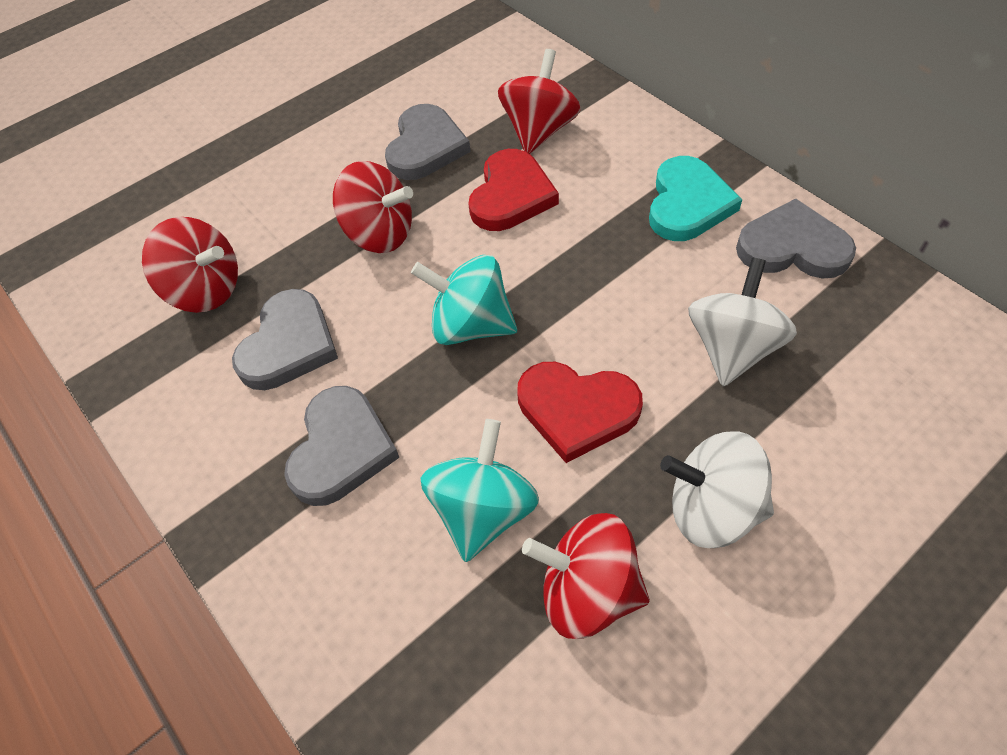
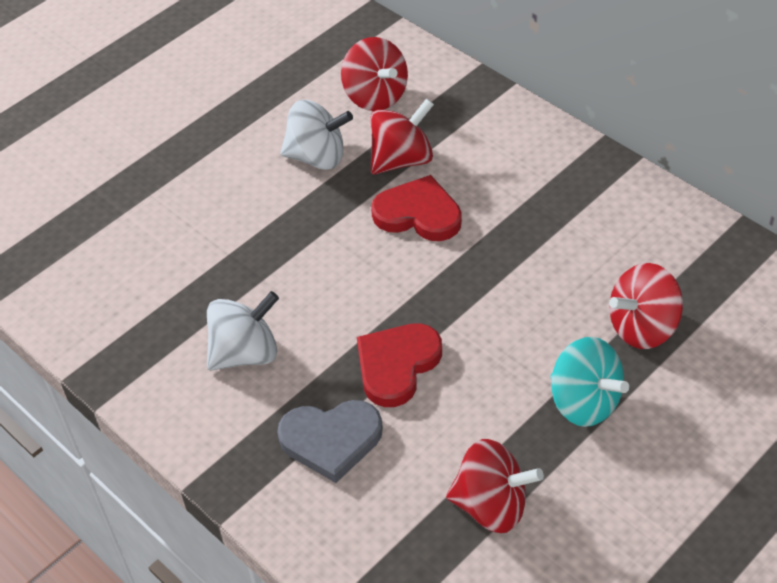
grey heart: 4 -> 1
turquoise heart: 1 -> 0
turquoise spinning top: 2 -> 1

